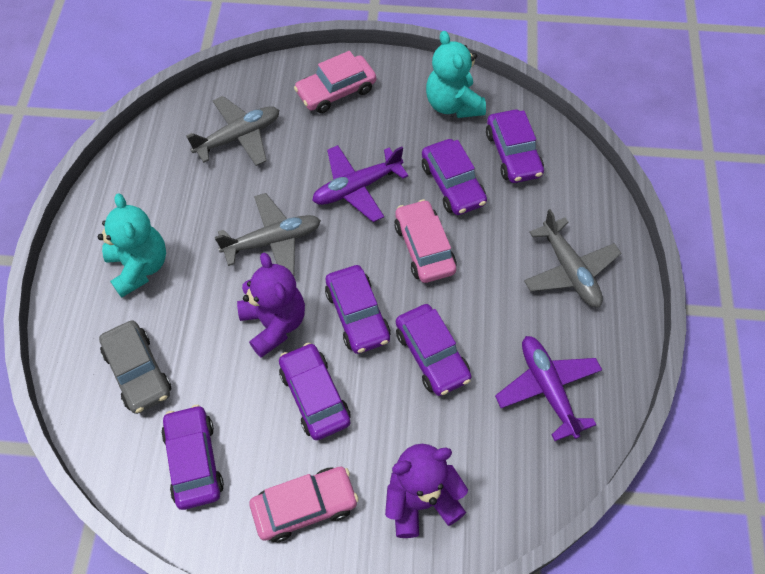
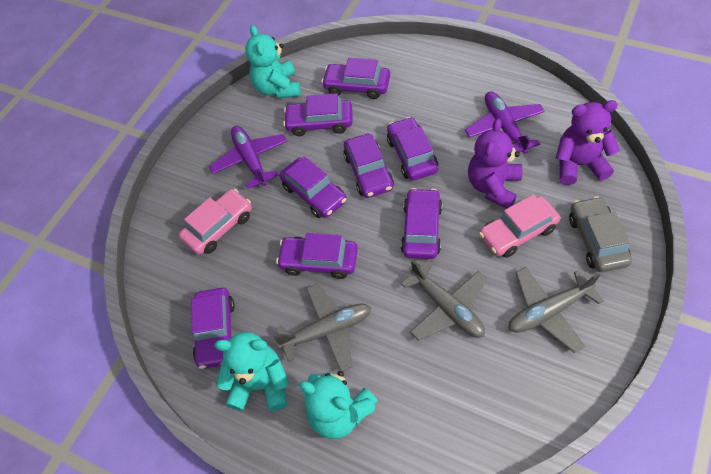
pink car: 3 -> 2
purple car: 6 -> 8
turquoise teddy bear: 2 -> 3

